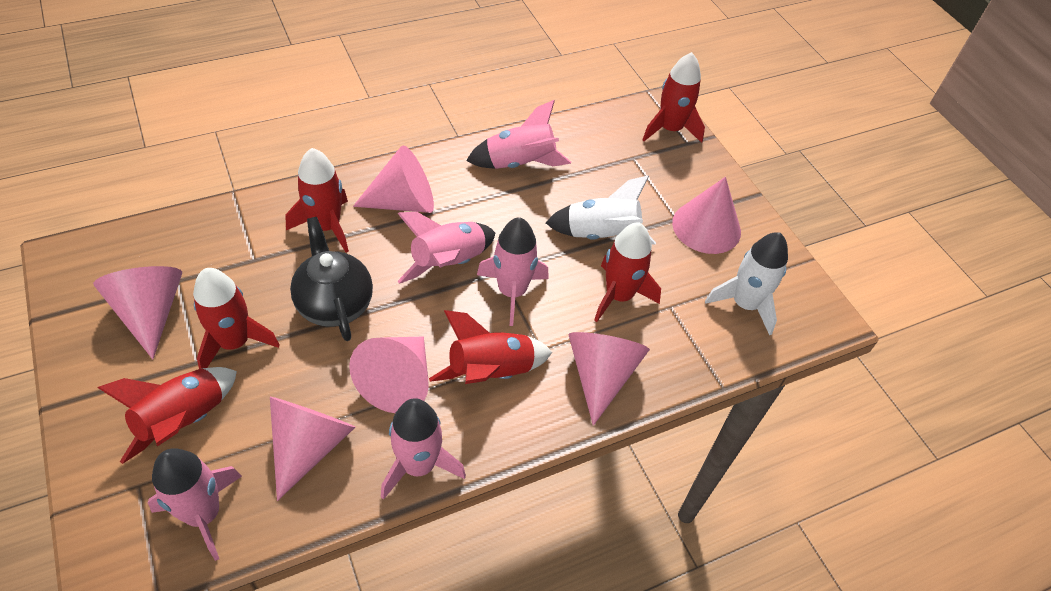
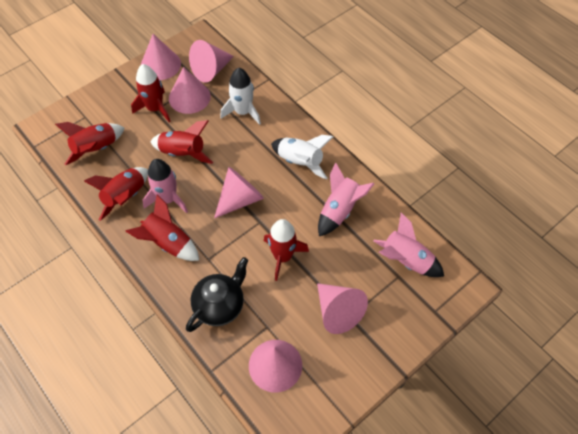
pink rocket: 5 -> 3

